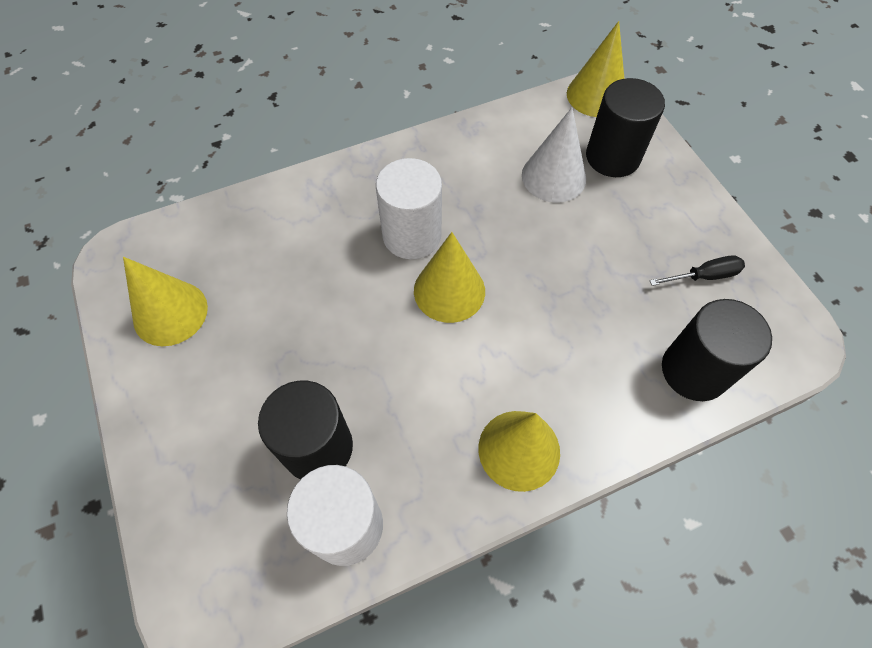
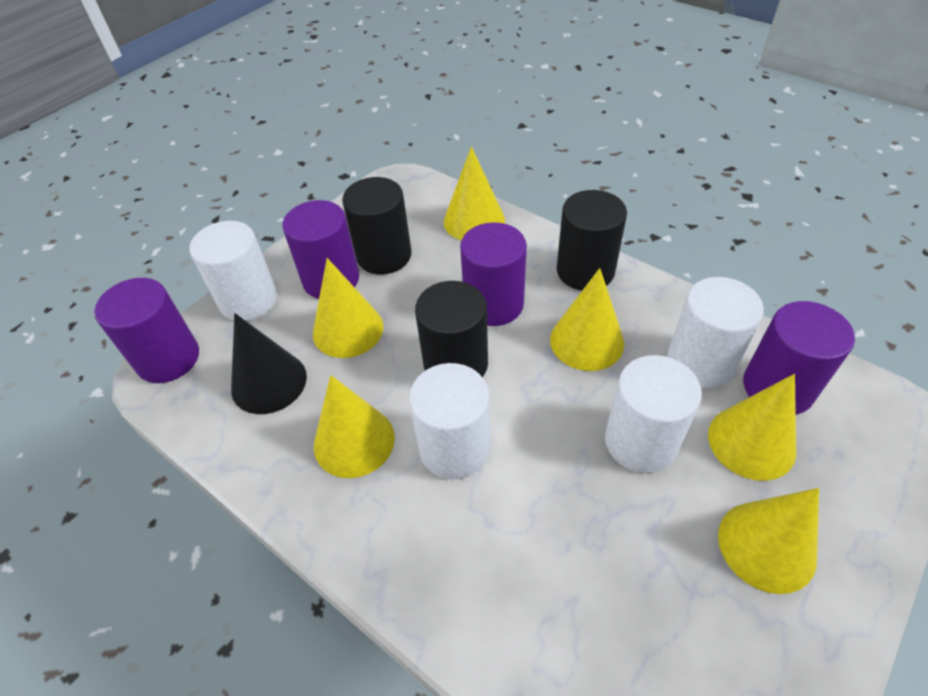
black cone: 0 -> 1
black screwdriver: 1 -> 0
purple cylinder: 0 -> 4
white cone: 1 -> 0
white cylinder: 2 -> 4
yellow cone: 4 -> 6

